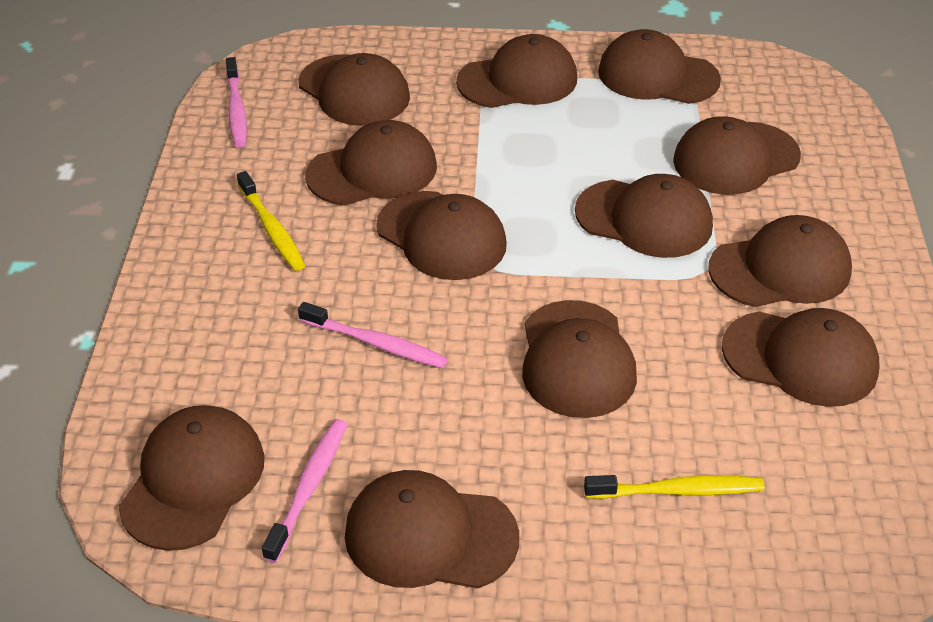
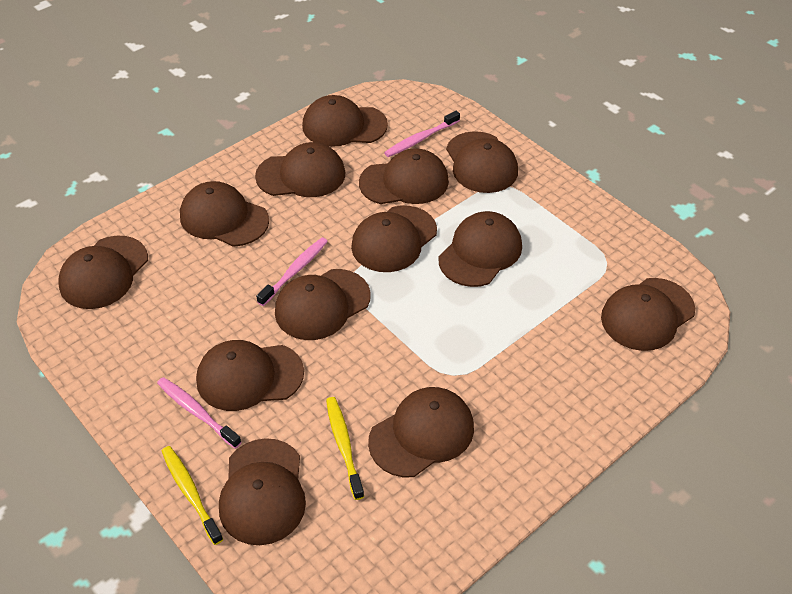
brown cap: 12 -> 13

